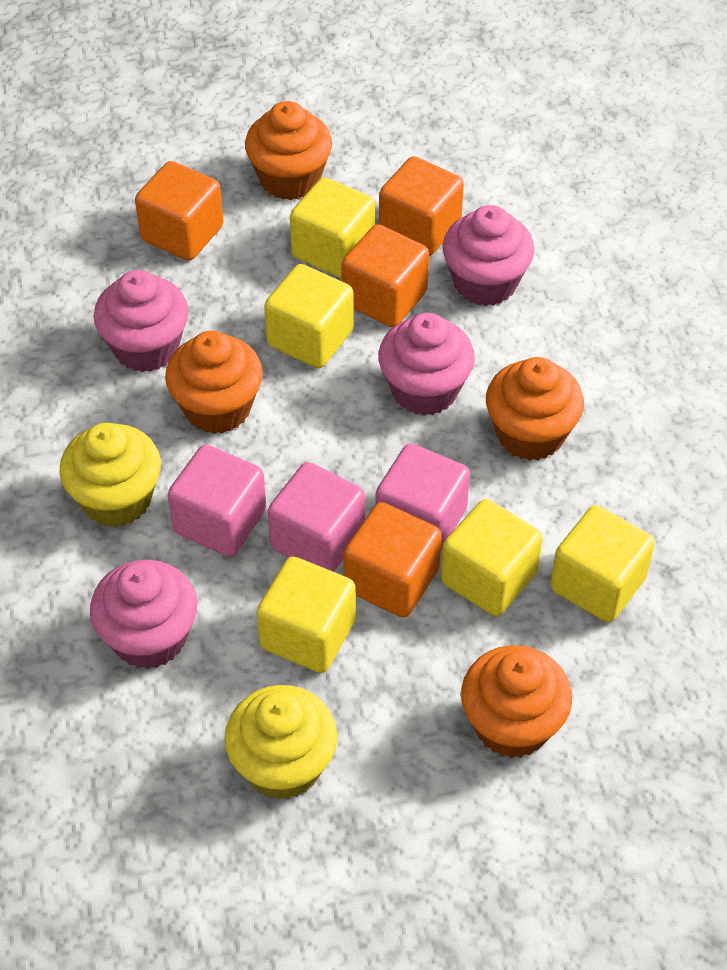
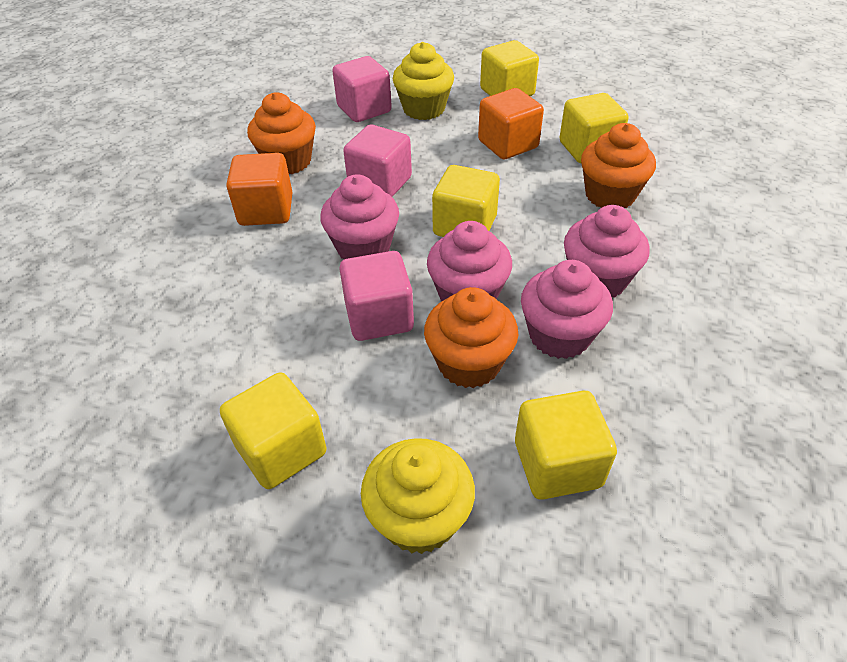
orange cube: 4 -> 2
orange cupcake: 4 -> 3

